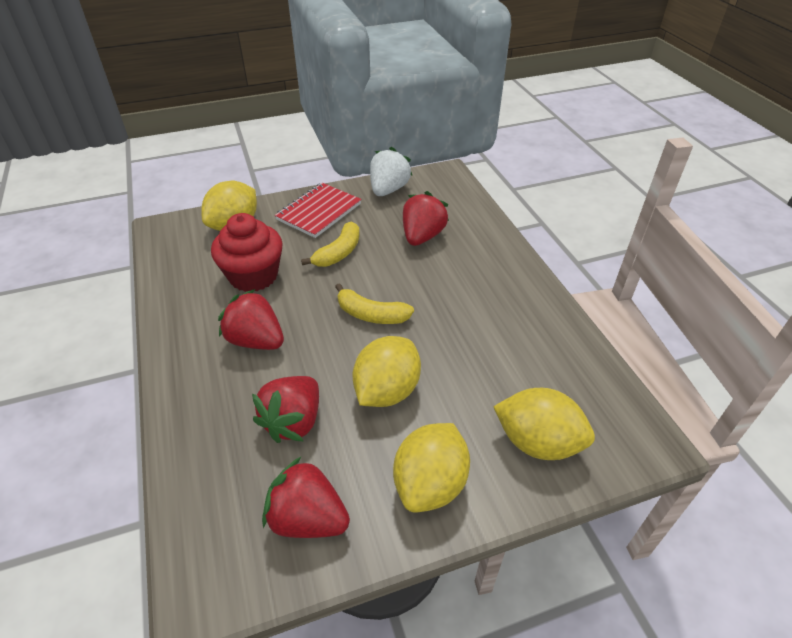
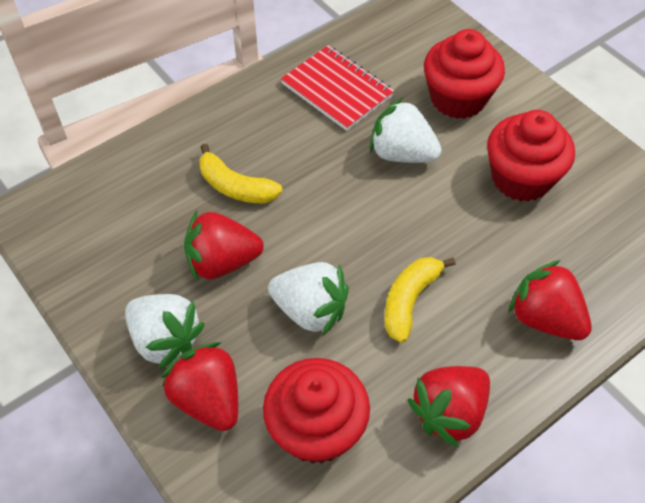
red cupcake: 1 -> 3
white strawberry: 1 -> 3
yellow lemon: 4 -> 0

